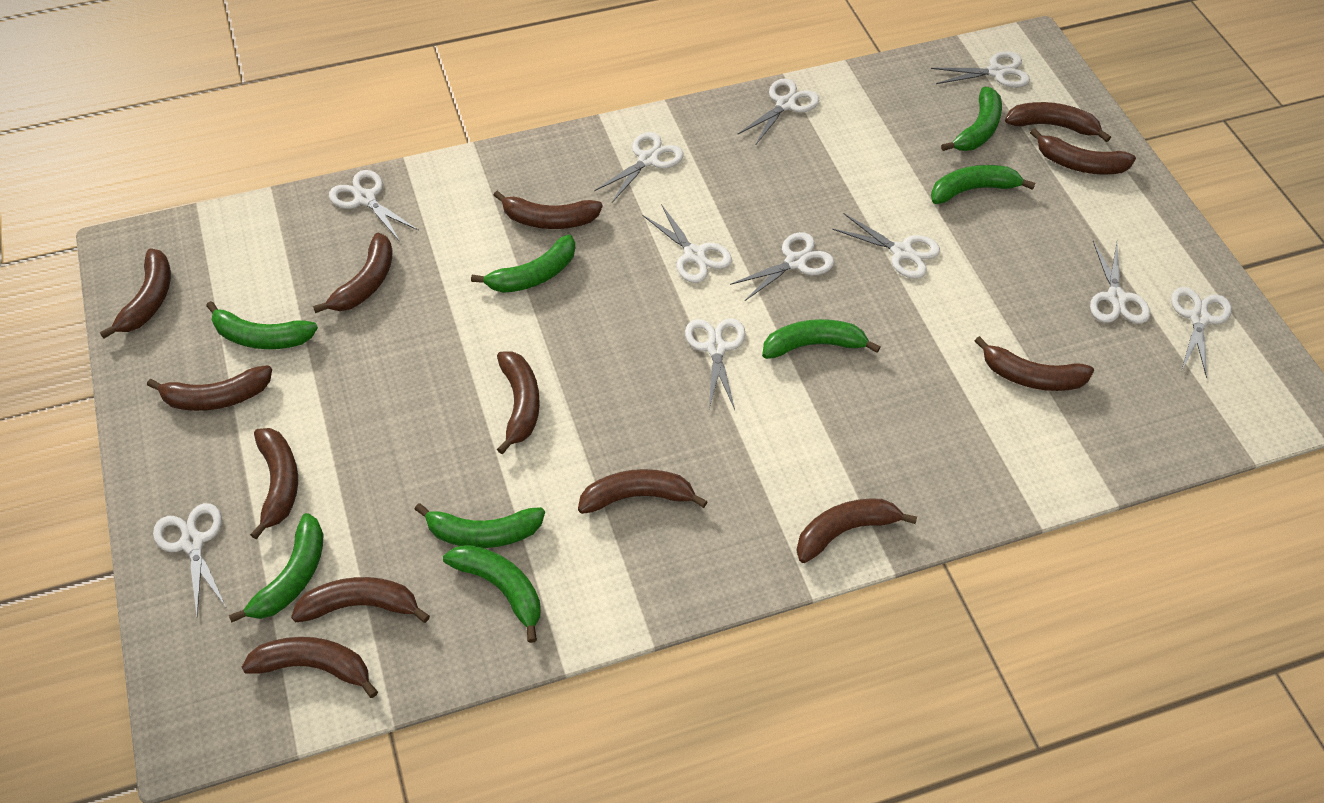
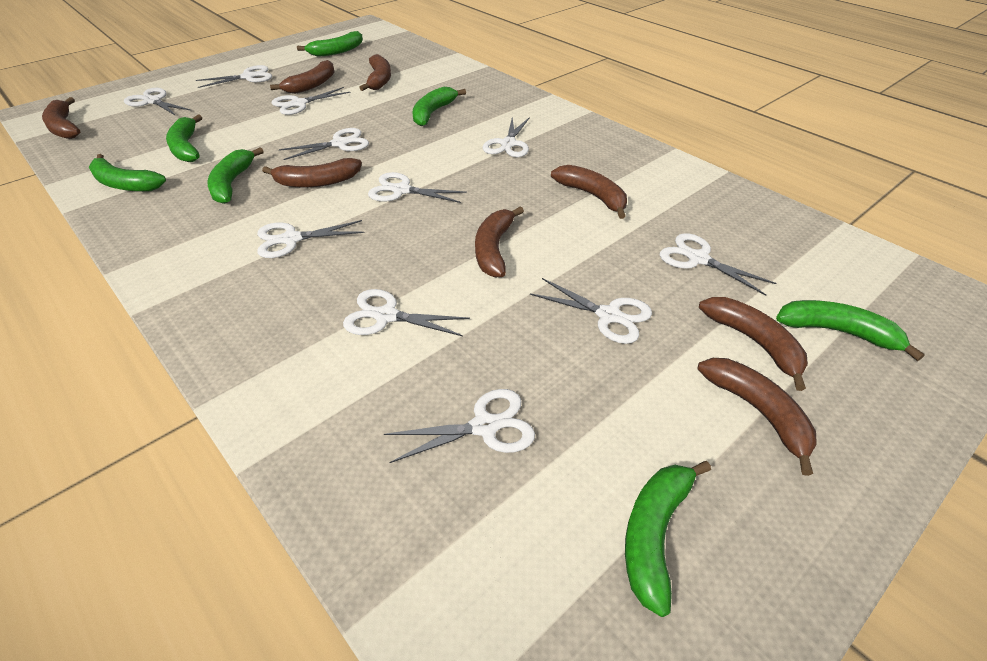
brown banana: 13 -> 8
green banana: 8 -> 7

